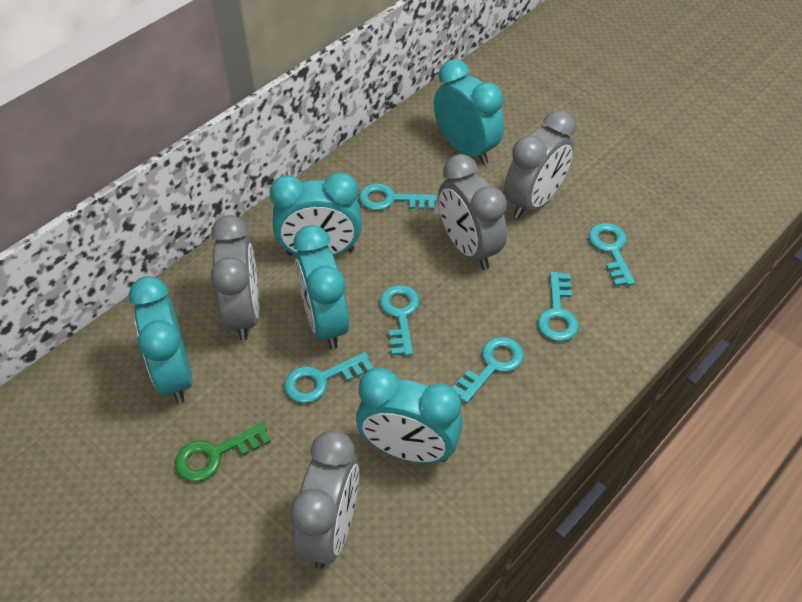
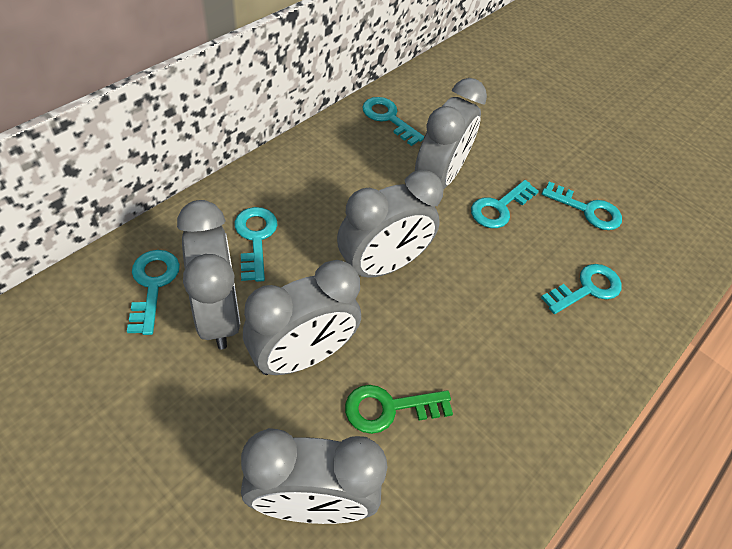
grey clock: 4 -> 5
turquoise clock: 5 -> 0

